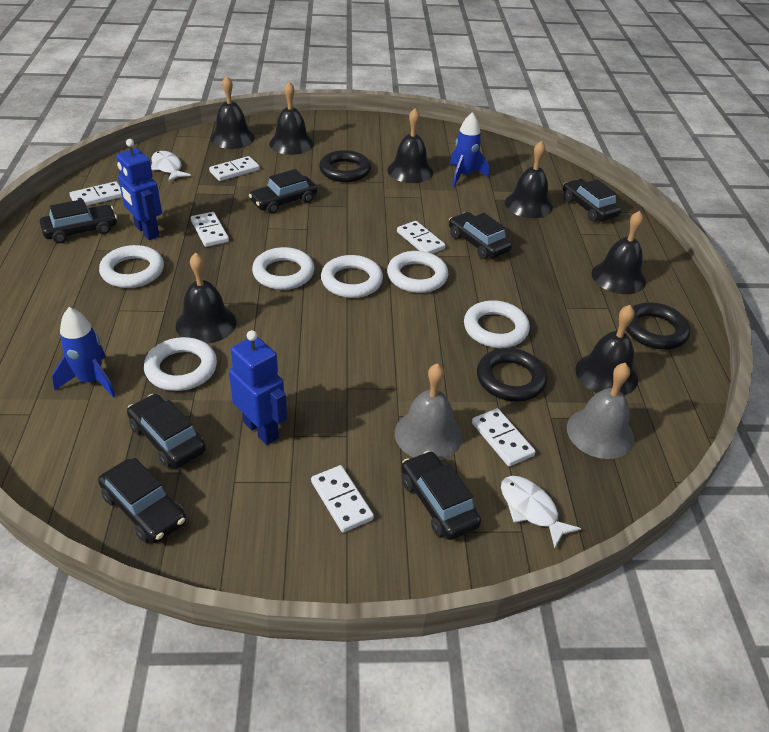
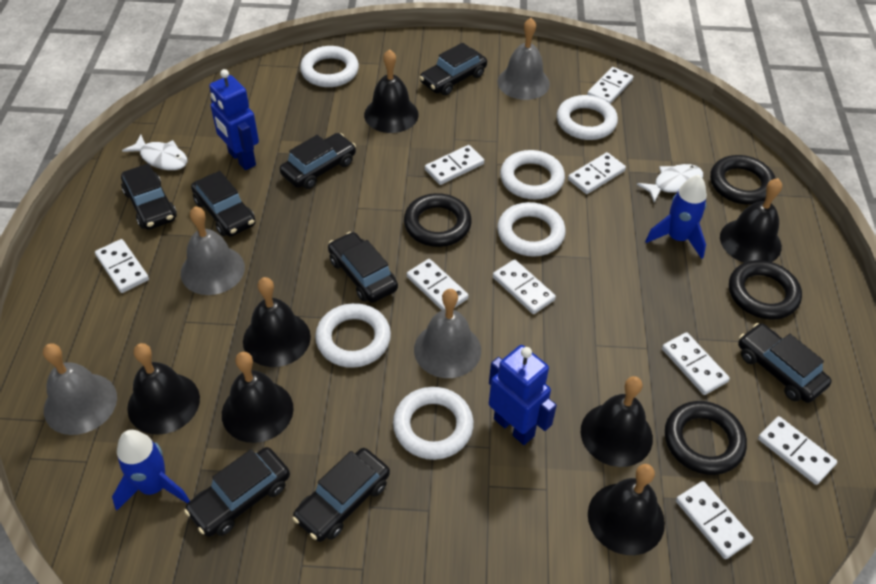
black car: 7 -> 8
black ring: 3 -> 4
grey bell: 2 -> 4
white domino: 6 -> 9

